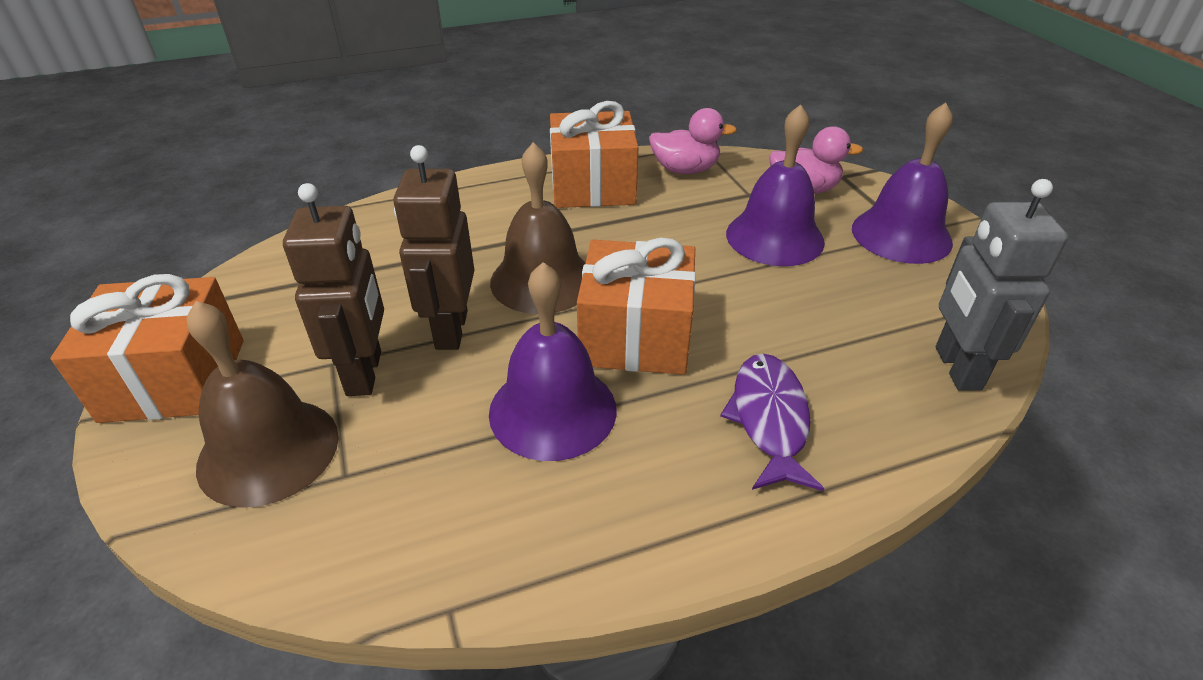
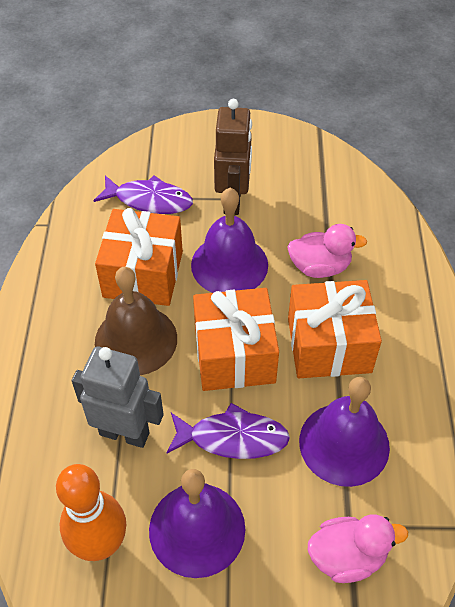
brown bell: 2 -> 1
brown robot: 2 -> 1
orange bowling pin: 0 -> 1
purple fish: 1 -> 2

